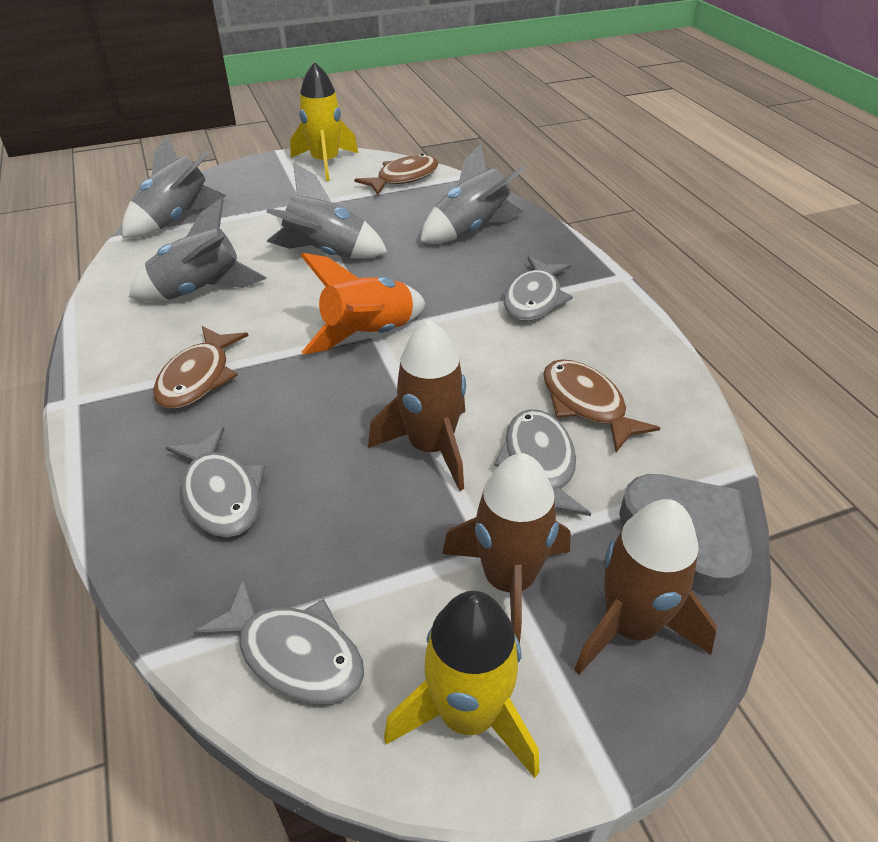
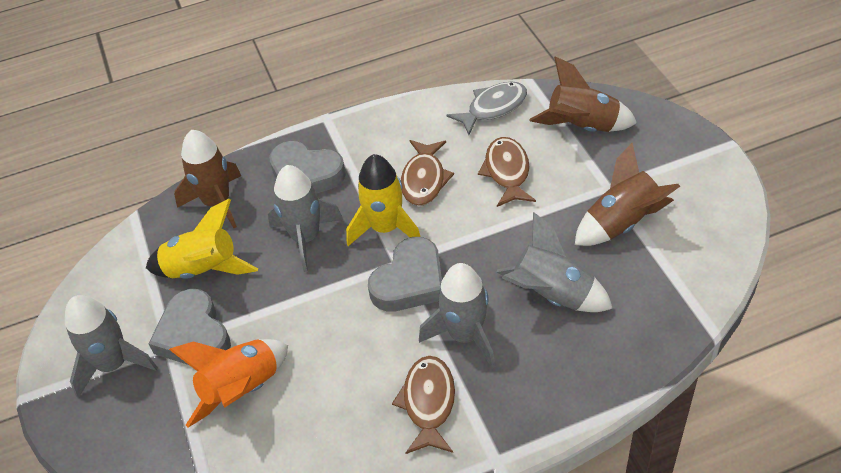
grey fish: 4 -> 1
grey heart: 1 -> 3

